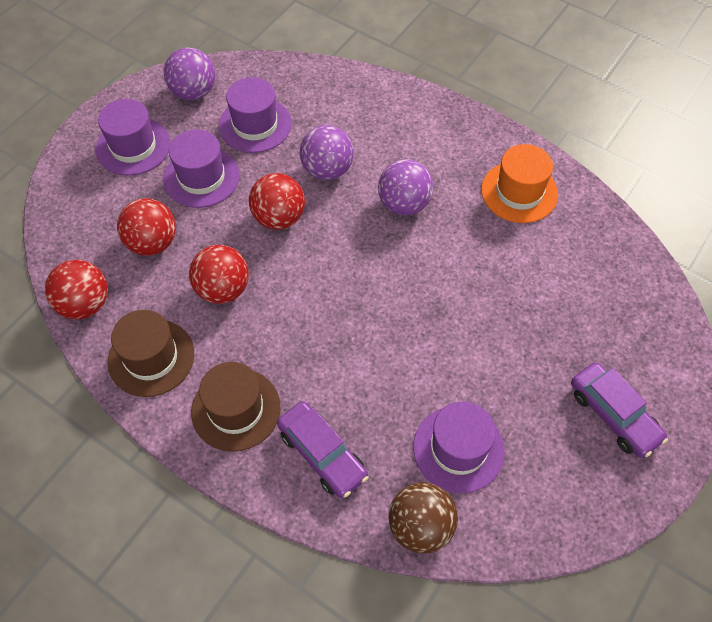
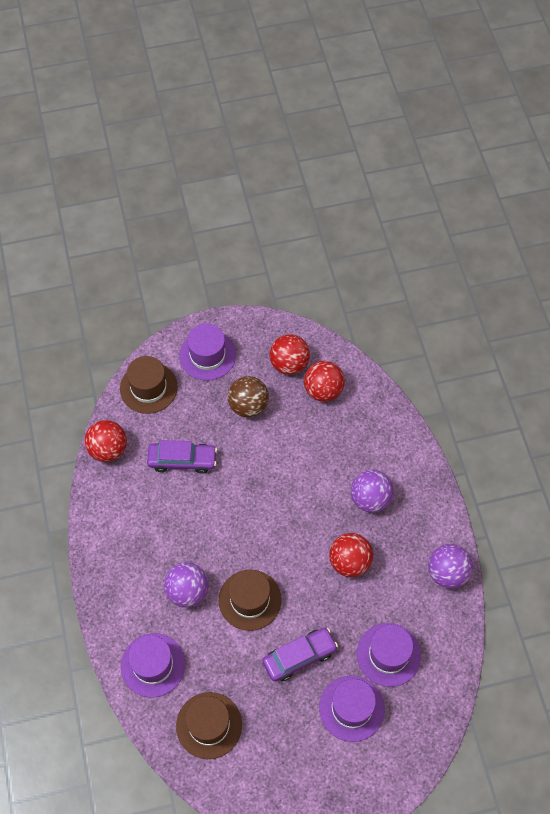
brown hat: 2 -> 3
orange hat: 1 -> 0

